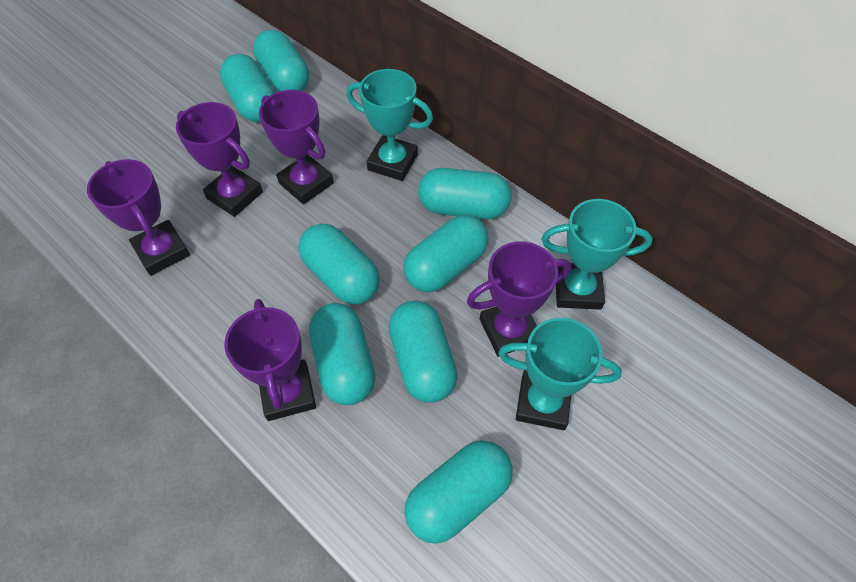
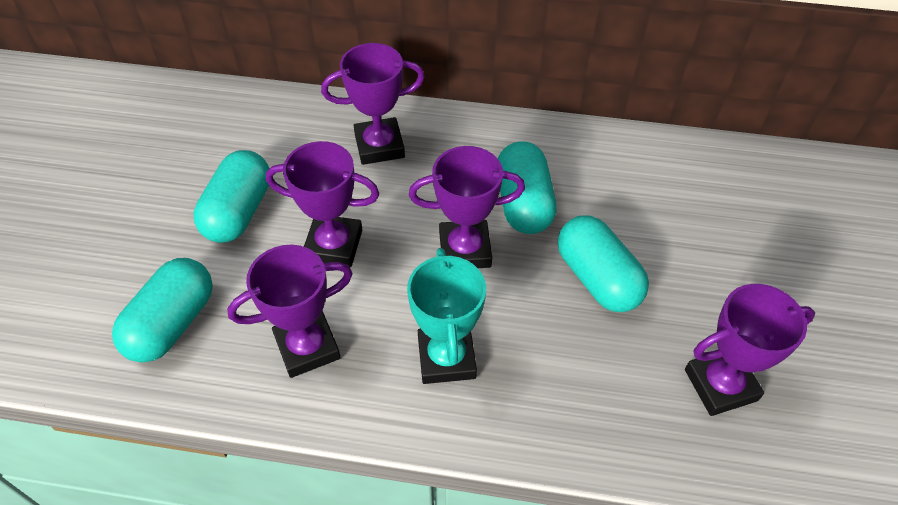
turquoise capsule: 8 -> 4
turquoise trophy: 3 -> 1

